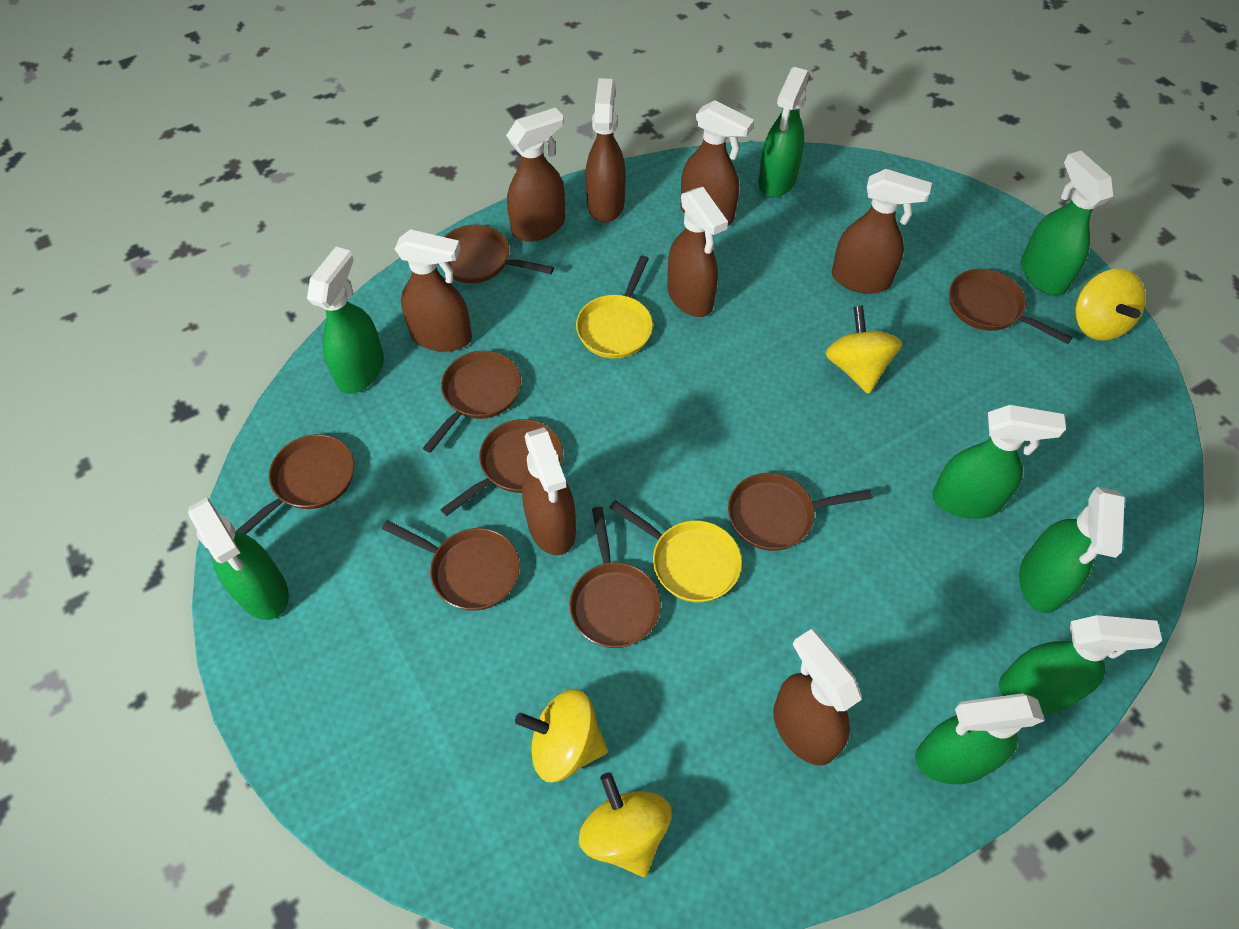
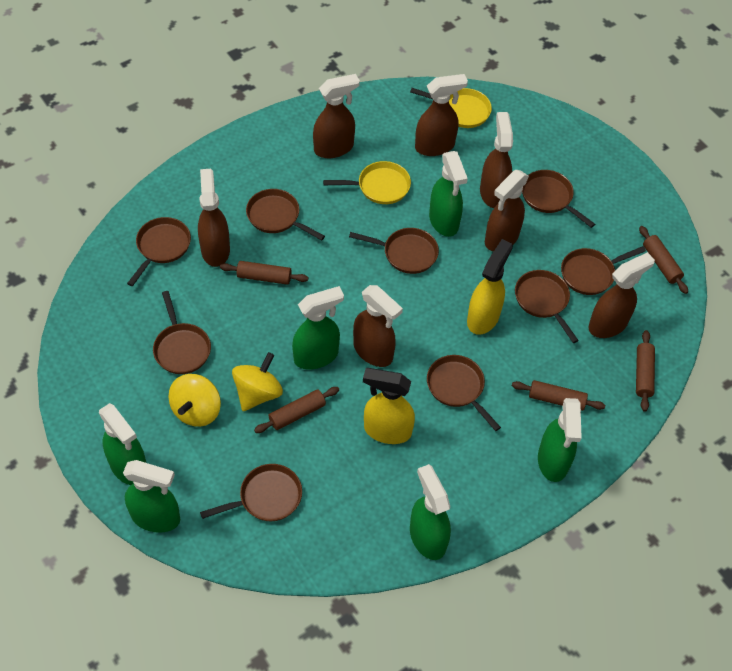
brown pan: 8 -> 9
brown rolling pin: 0 -> 5
brown spray bottle: 8 -> 7
green spray bottle: 8 -> 6
yellow spinning top: 4 -> 2
yellow spray bottle: 0 -> 2

